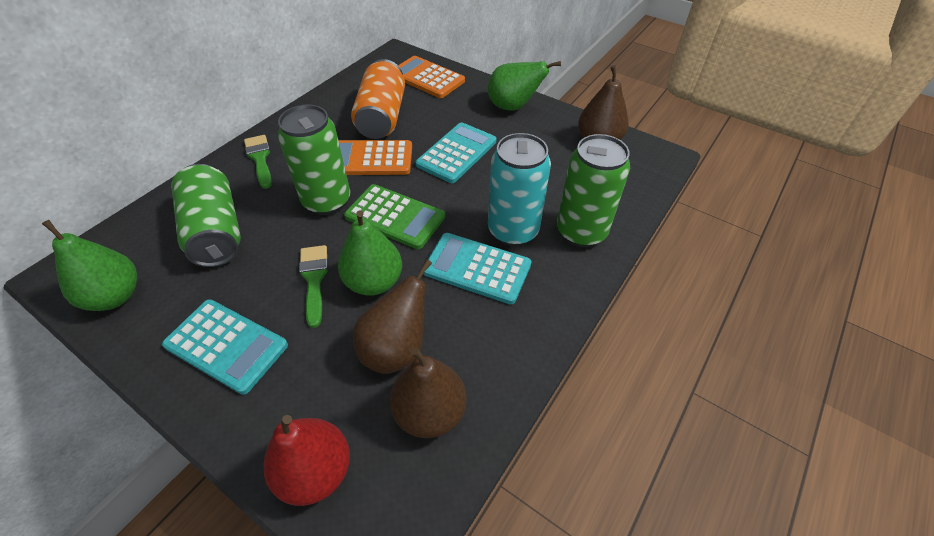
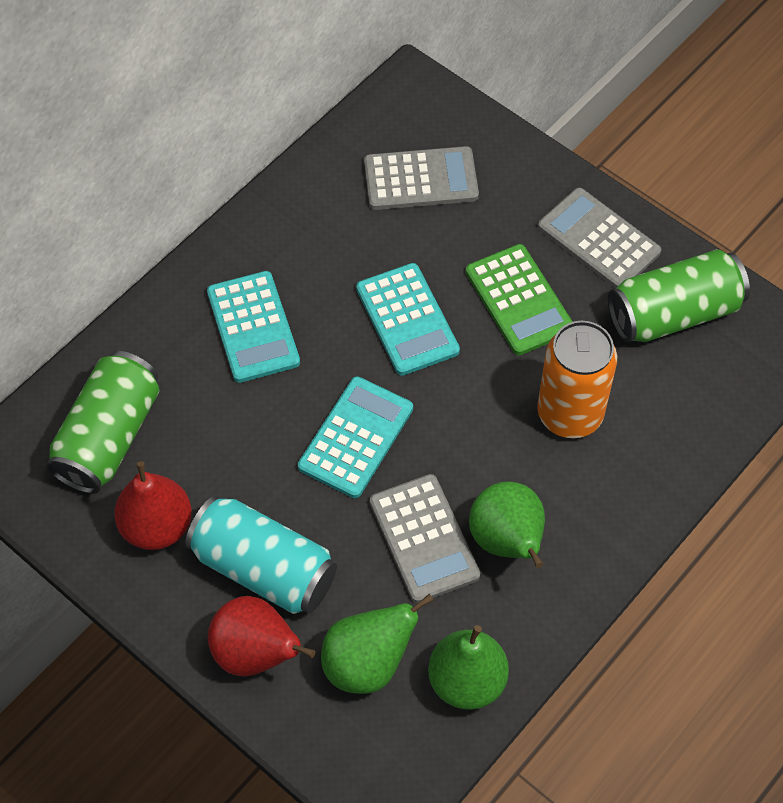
brown pear: 3 -> 0
green brush: 2 -> 0
green can: 3 -> 2
grey calculator: 0 -> 3
orange calculator: 2 -> 0
red pear: 1 -> 2

